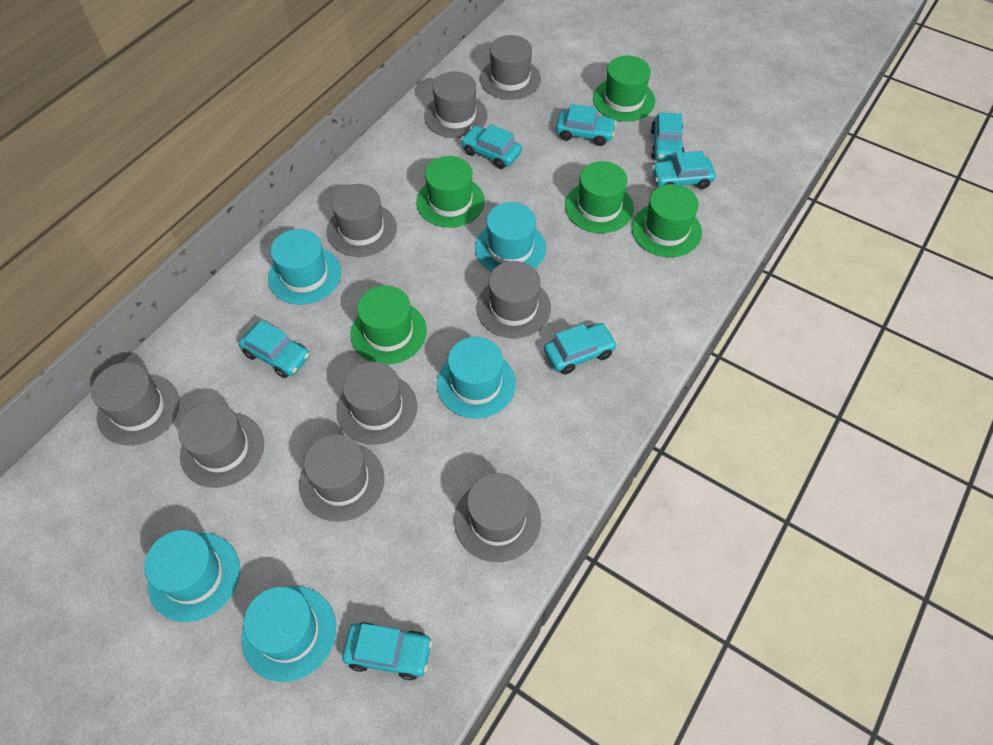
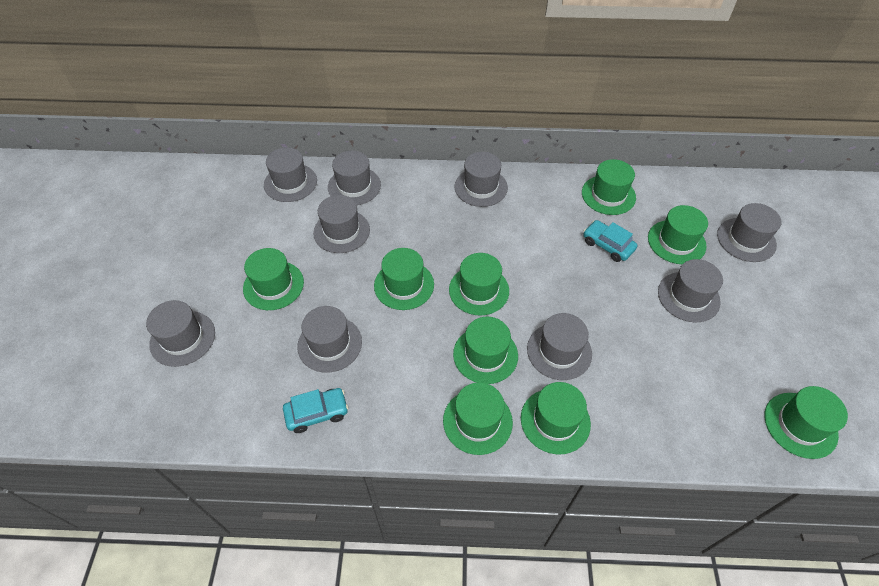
green hat: 5 -> 9
turquoise car: 7 -> 2
turquoise hat: 5 -> 0

